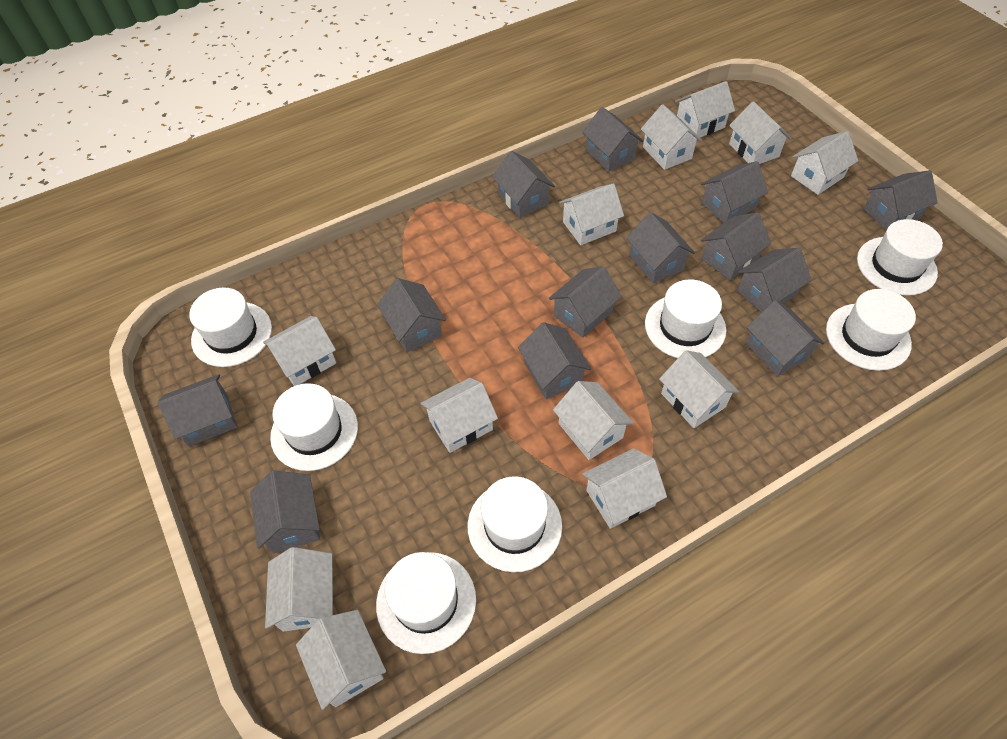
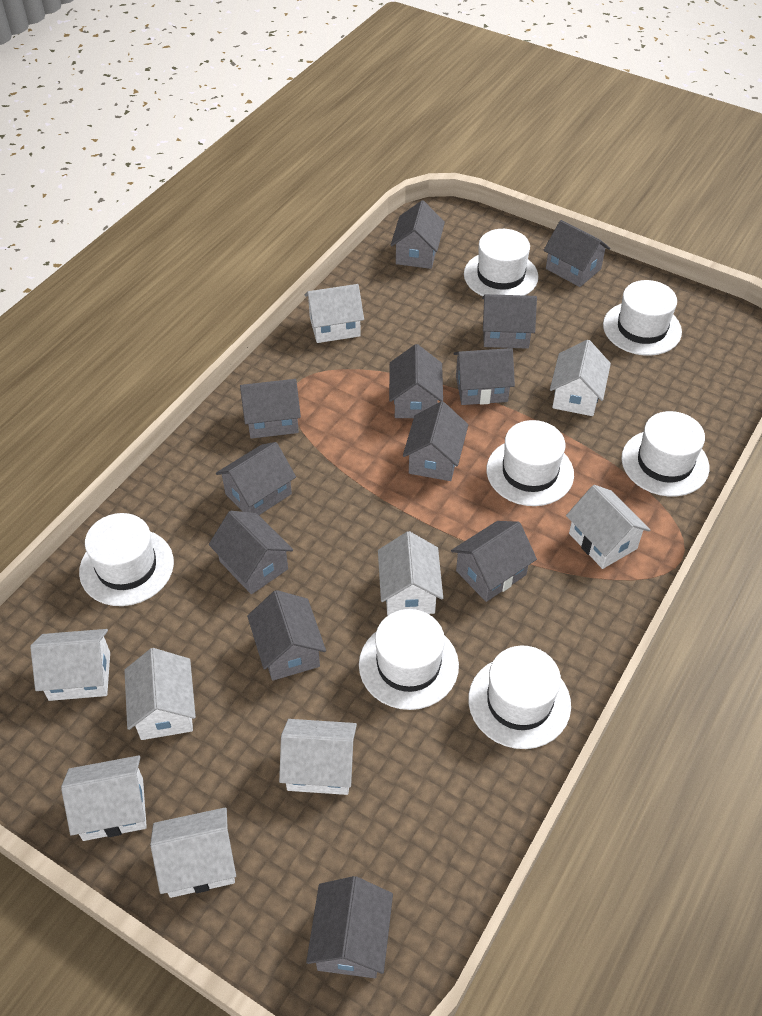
grey house: 13 -> 12
white house: 12 -> 9

